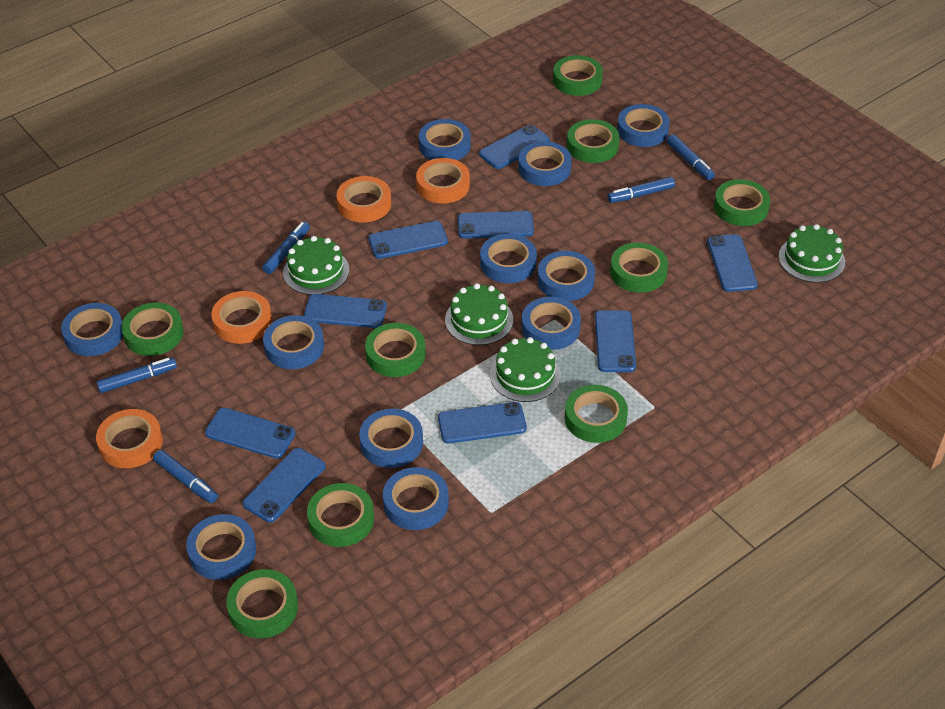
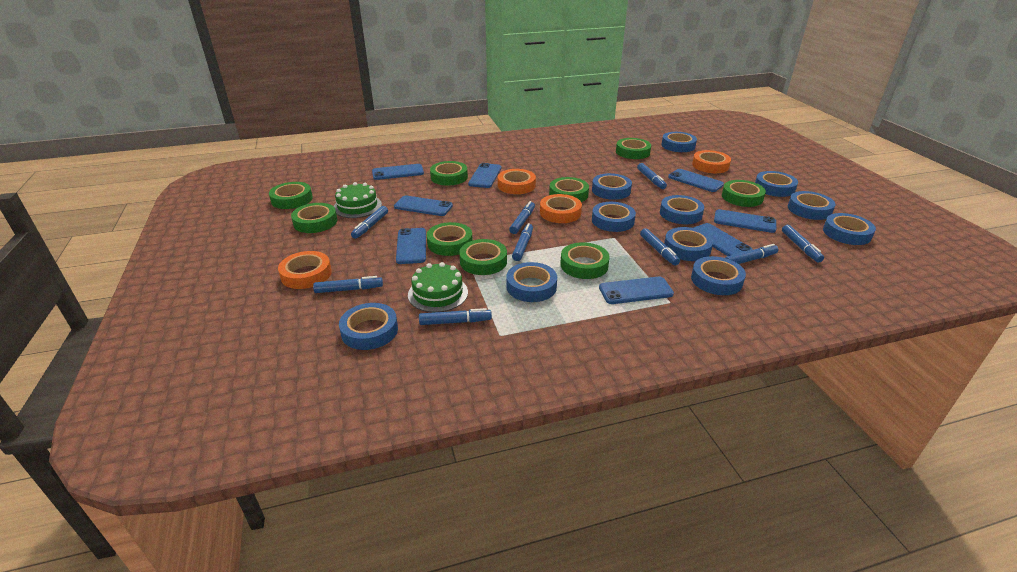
blue marker: 5 -> 9
blue phone: 9 -> 8
green cake: 4 -> 2

